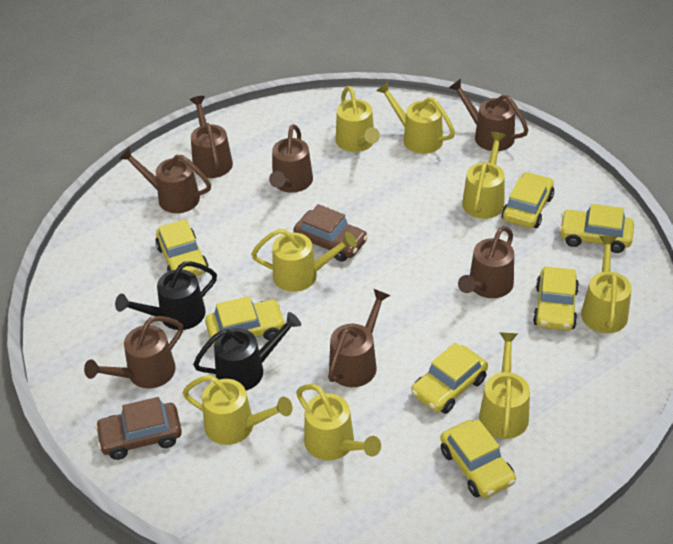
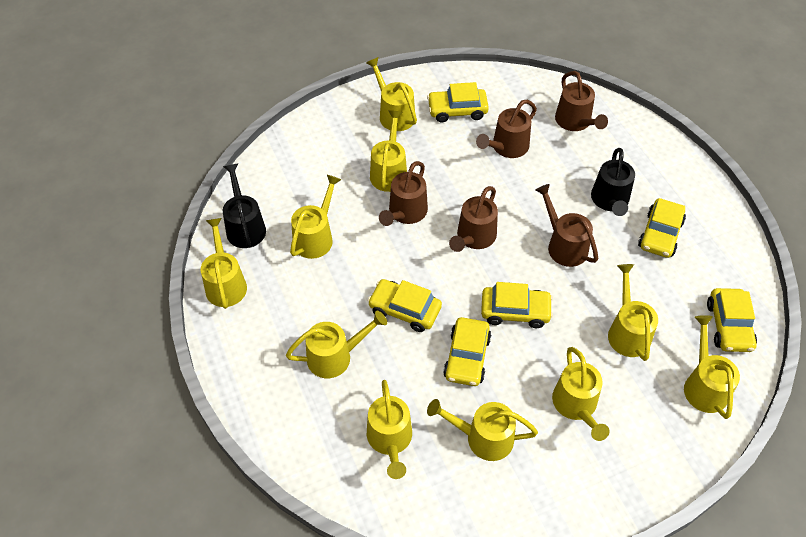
brown car: 2 -> 0
brown watering can: 7 -> 5
yellow car: 7 -> 6
yellow watering can: 8 -> 10

